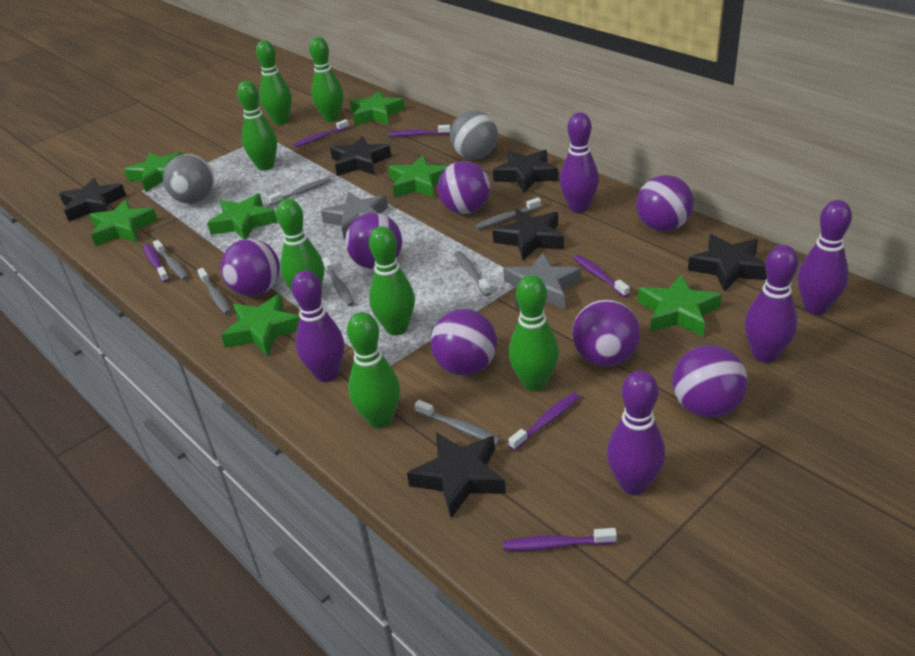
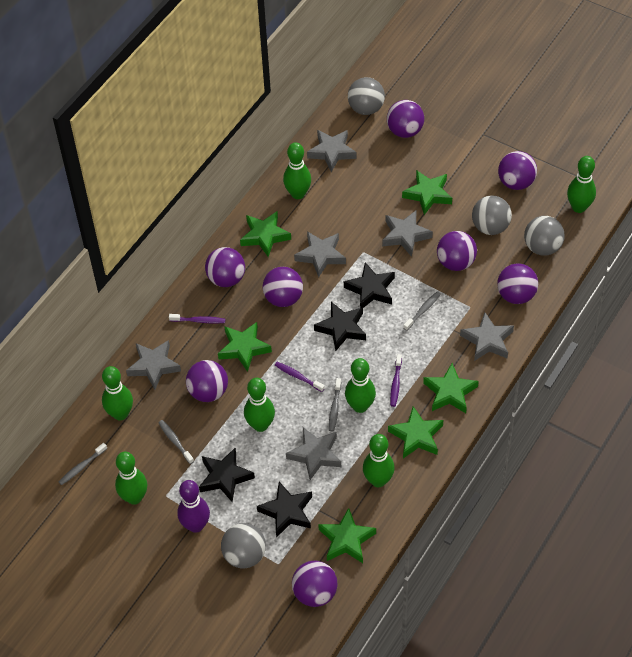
black star: 6 -> 4
green star: 7 -> 6
grey ball: 2 -> 4
grey star: 2 -> 6
grey toothbrush: 7 -> 4
purple ball: 7 -> 8
purple bowling pin: 5 -> 1
purple toothbrush: 6 -> 3

